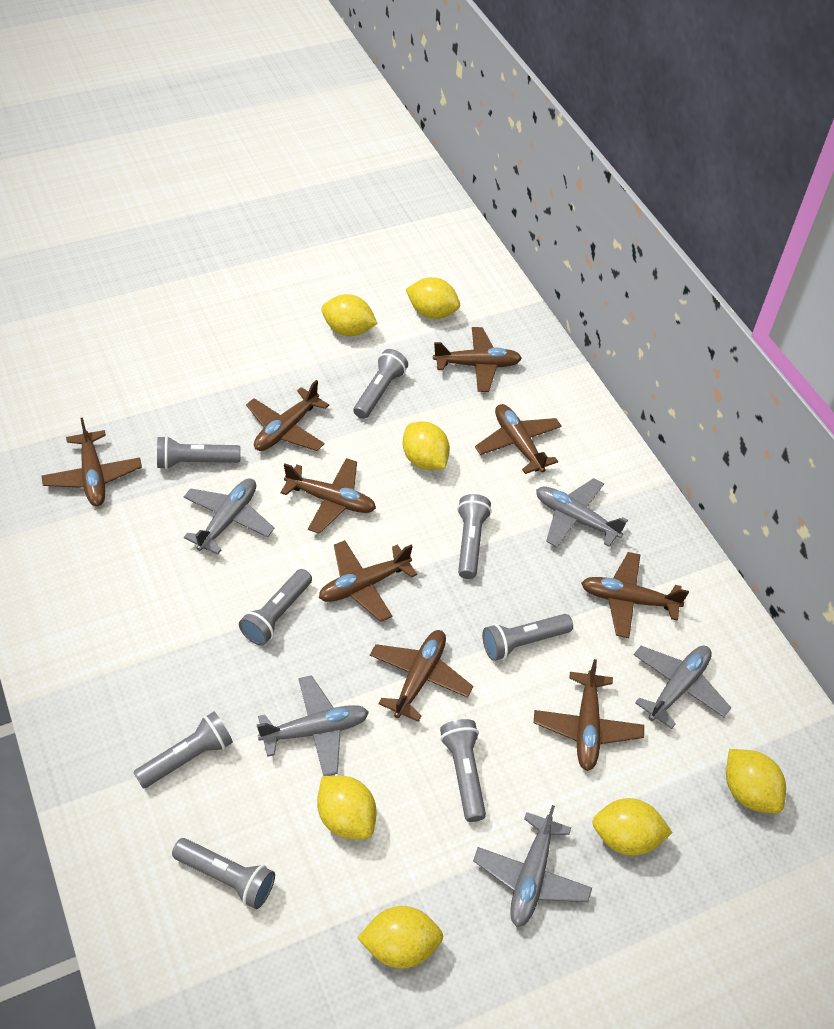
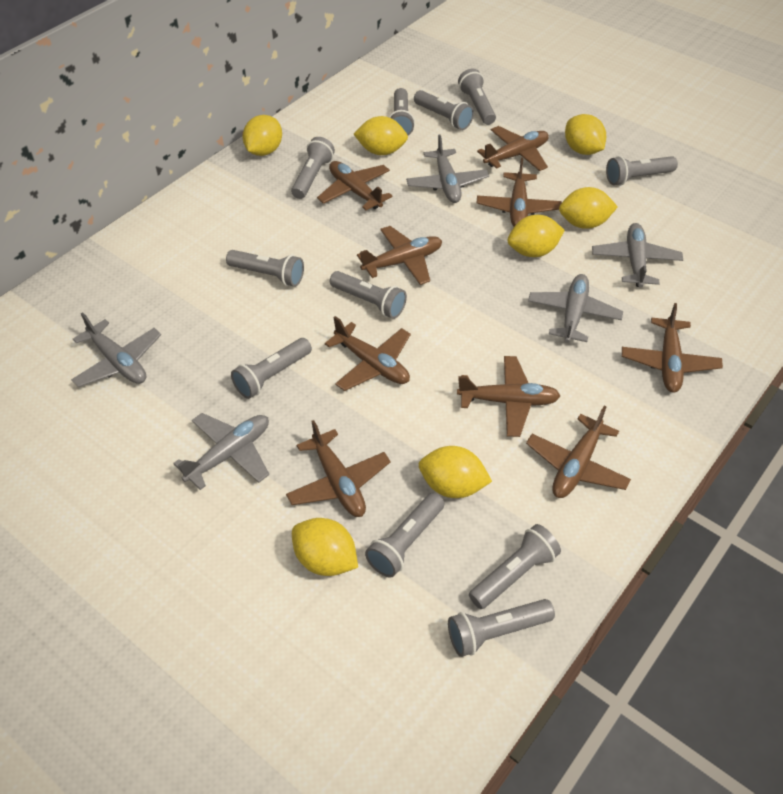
grey flashlight: 8 -> 11

